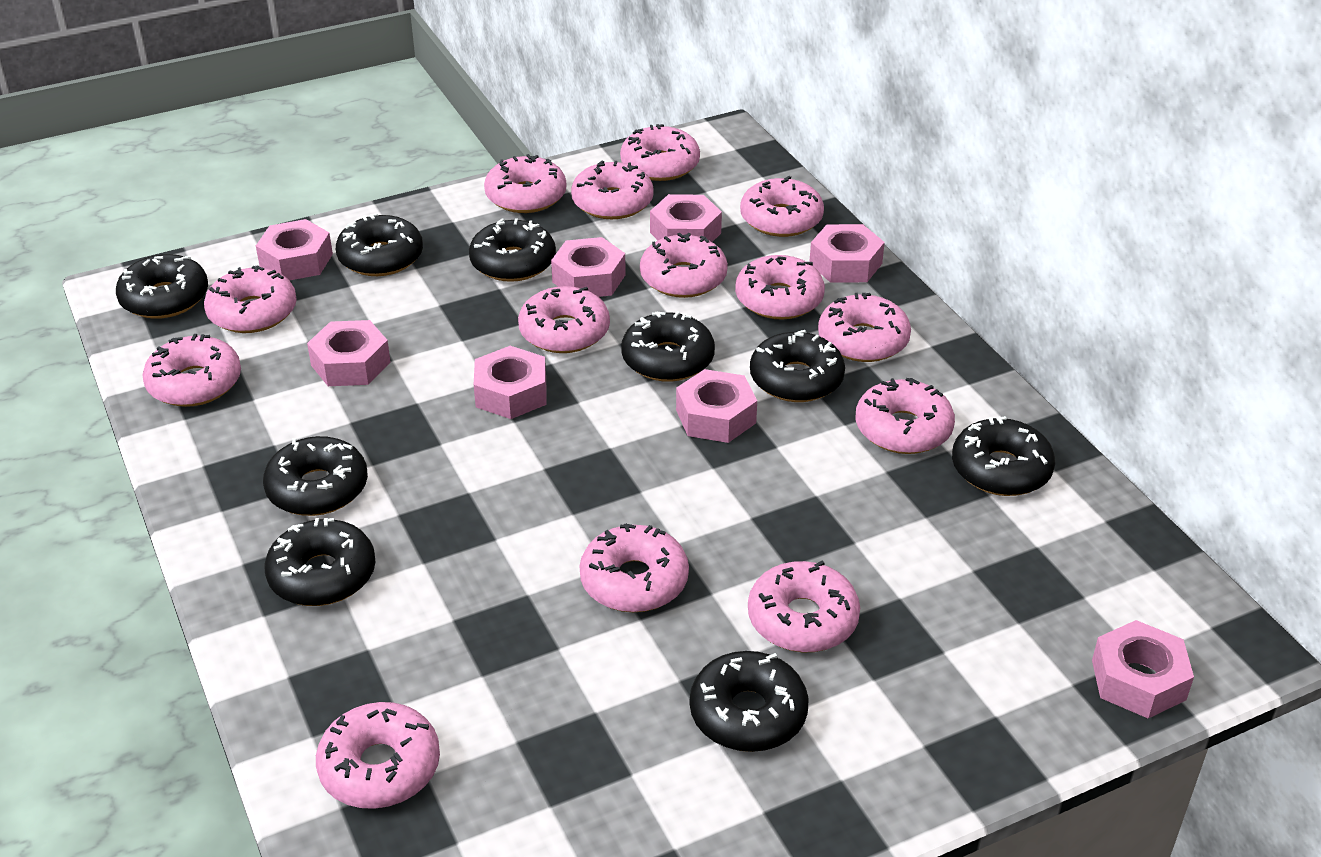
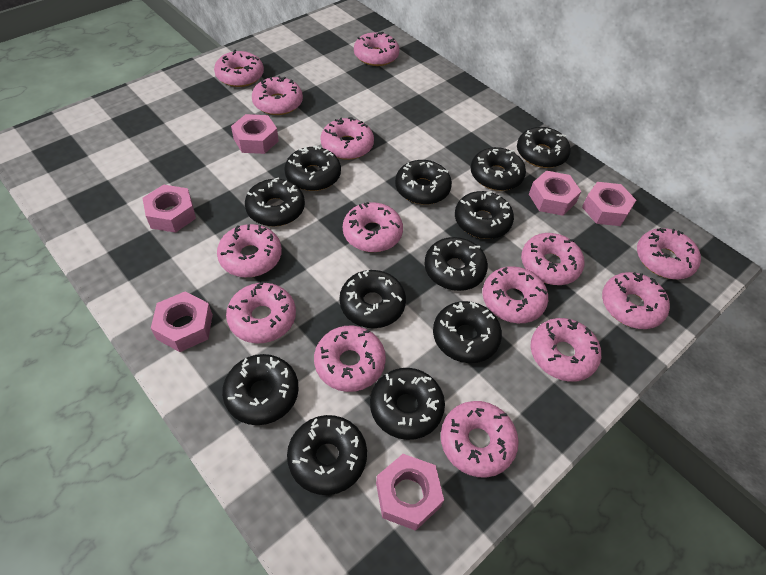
black donut: 9 -> 12
pink nut: 8 -> 6

